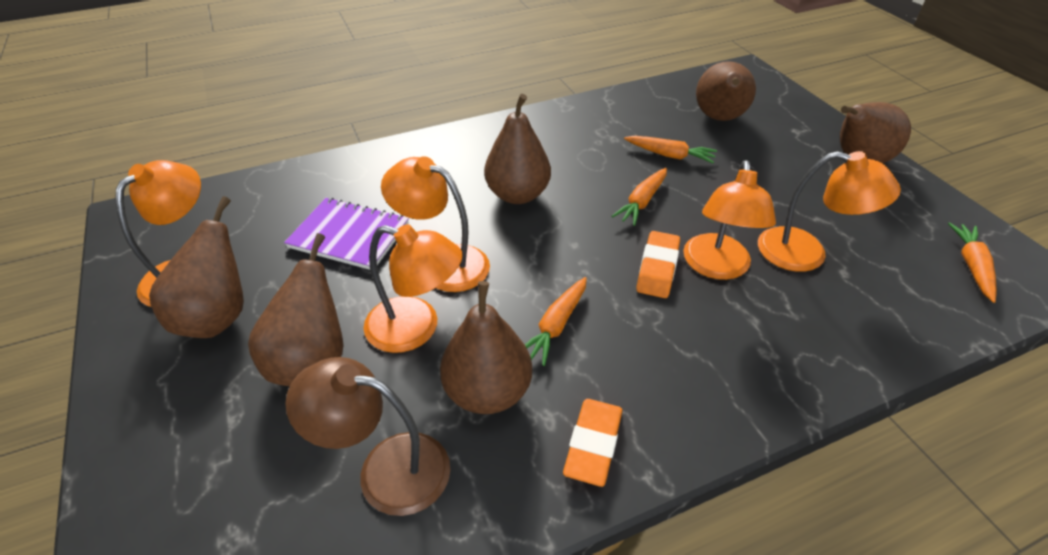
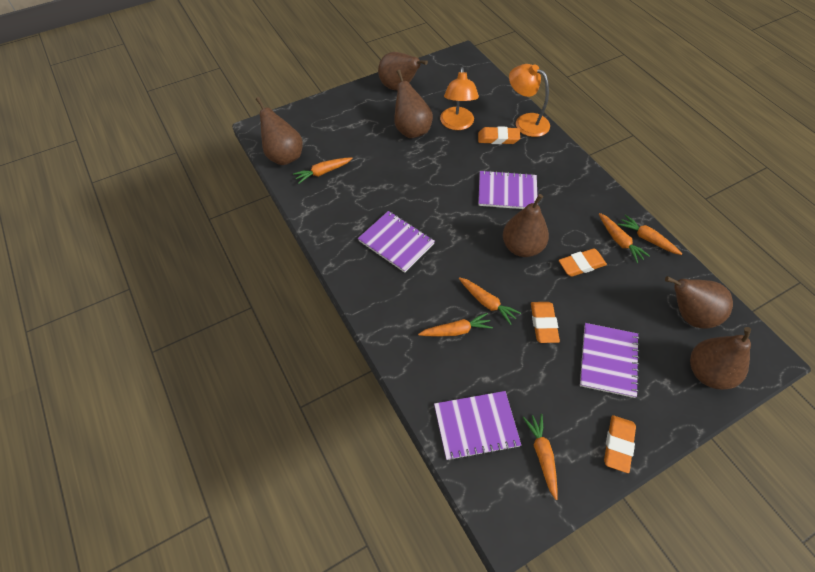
brown lamp: 1 -> 0
orange carrot: 4 -> 6
orange eraser: 2 -> 4
orange lamp: 5 -> 2
purple notebook: 1 -> 4

